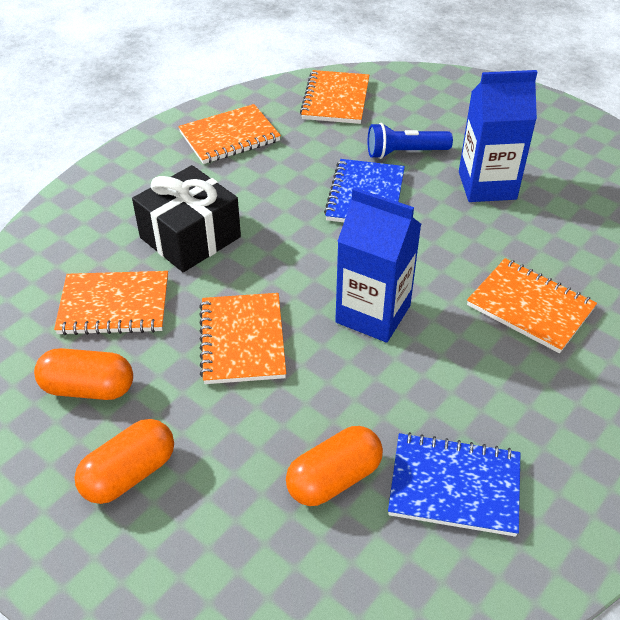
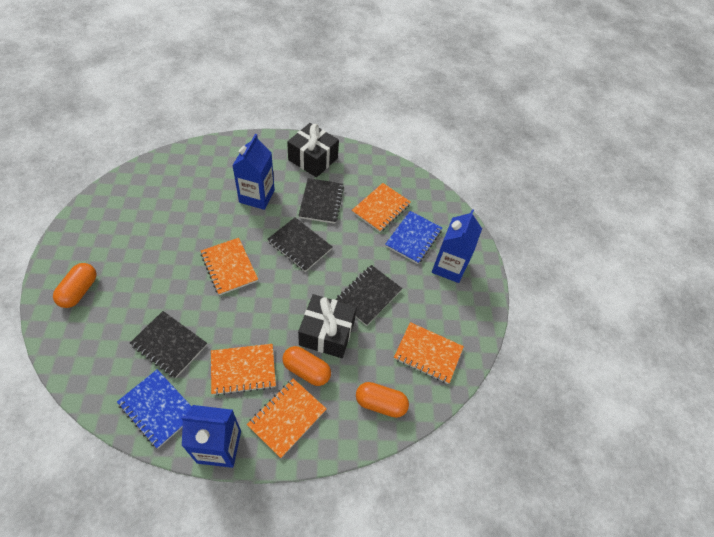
black gift: 1 -> 2
black notebook: 0 -> 4
blue carton: 2 -> 3
blue flashlight: 1 -> 0

